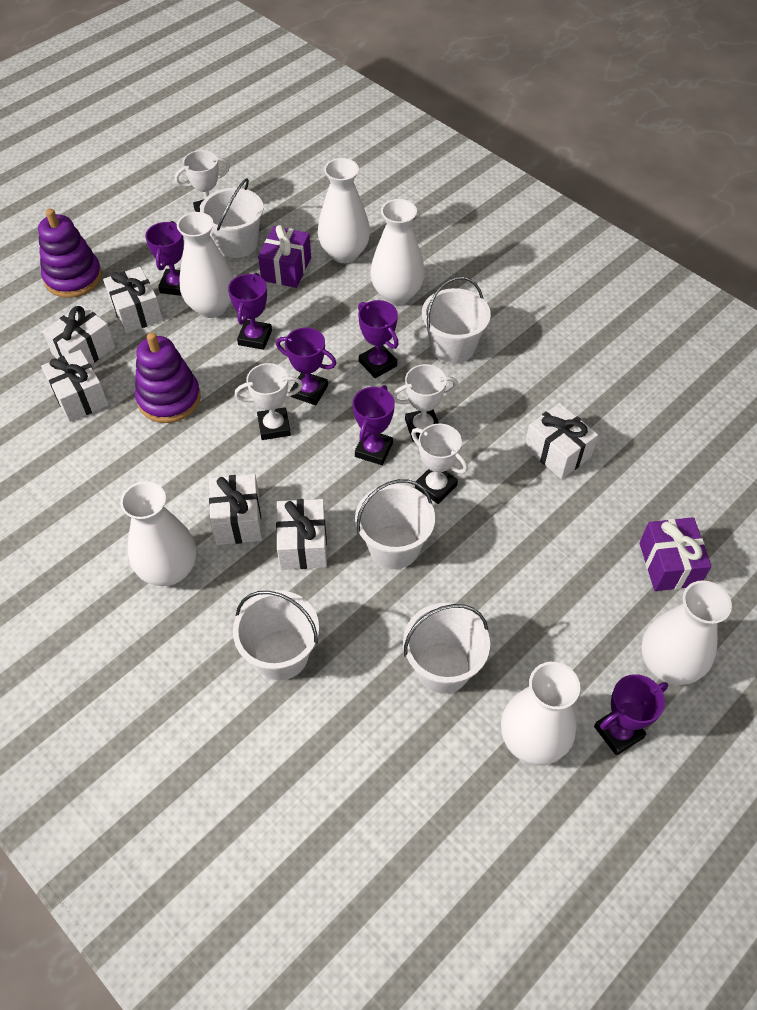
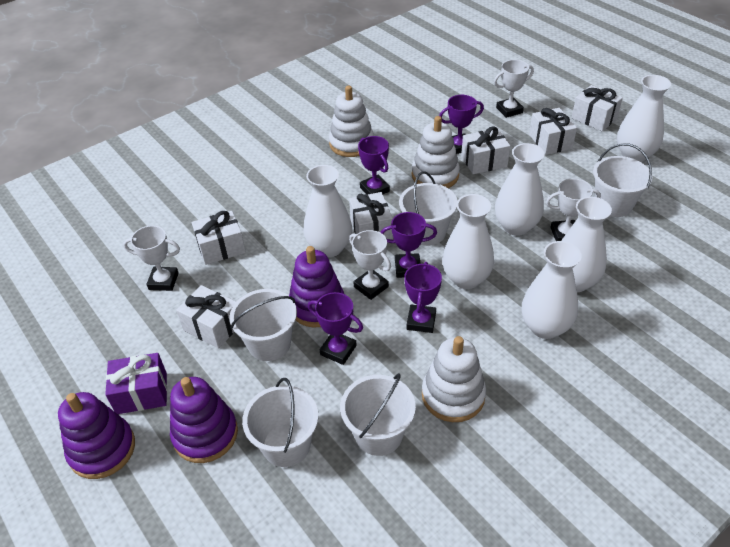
purple gift: 2 -> 1
purple stacking toy: 2 -> 3
purple trophy: 6 -> 5
white stacking toy: 0 -> 3

